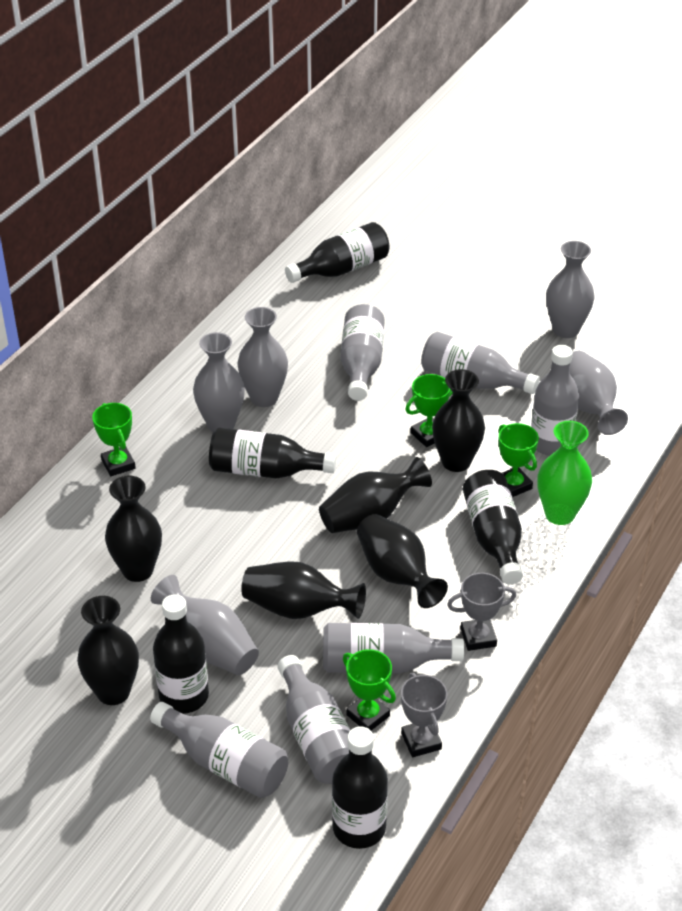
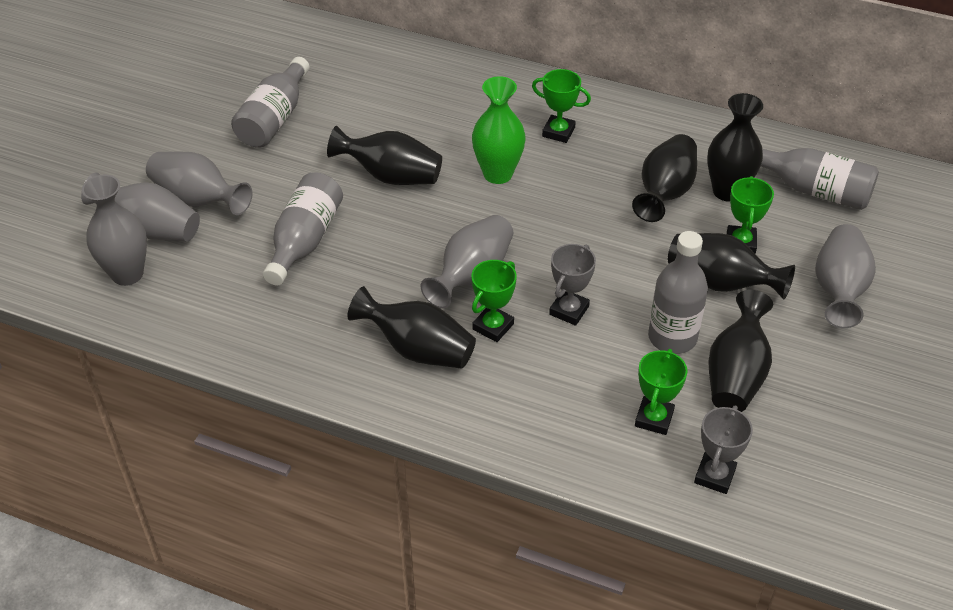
black bottle: 5 -> 0
grey bottle: 6 -> 4

